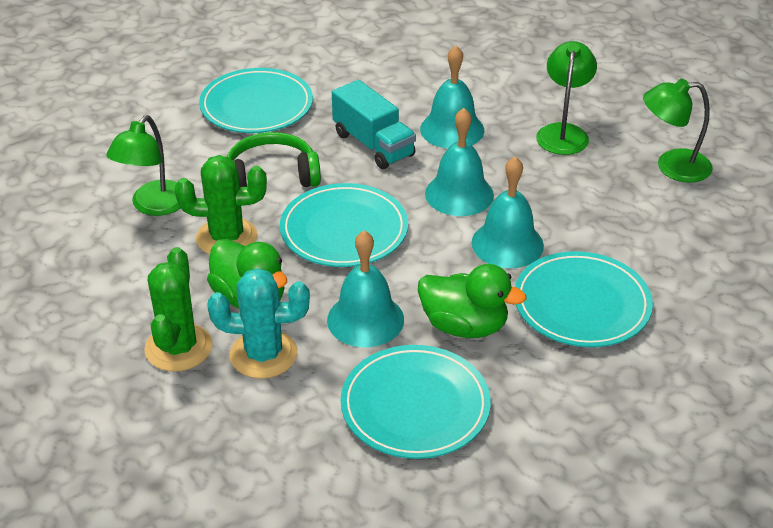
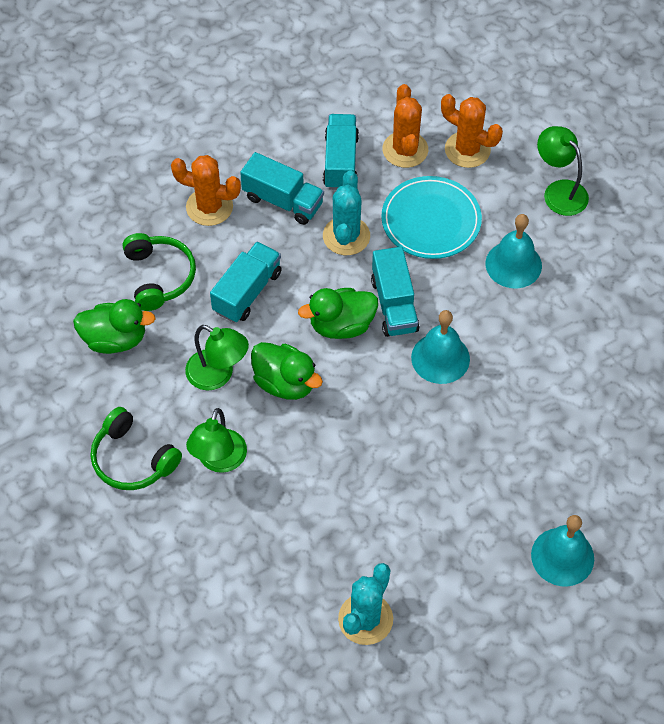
green cactus: 2 -> 0
green duck: 2 -> 3
green headphones: 1 -> 2
orange cactus: 0 -> 3
turquoise bell: 4 -> 3
turquoise cactus: 1 -> 2
turquoise plate: 4 -> 1
turquoise truck: 1 -> 4

